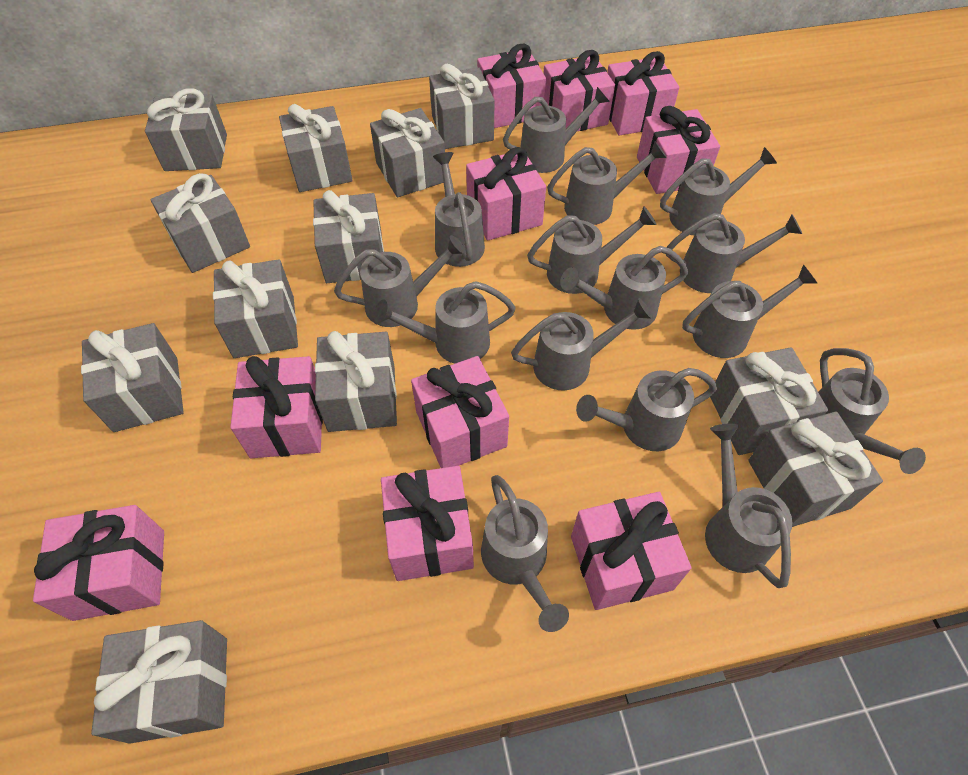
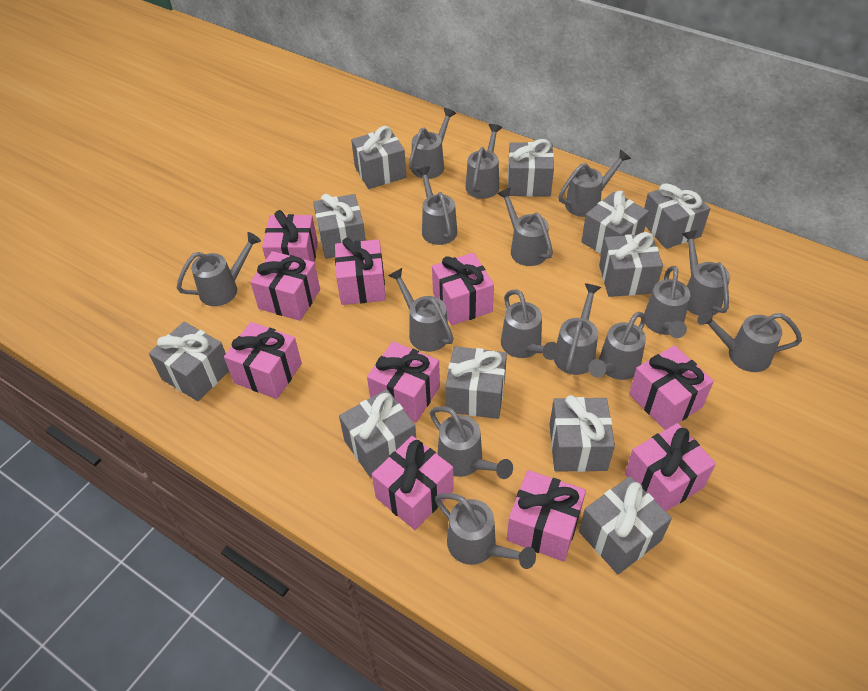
grey gift: 12 -> 11

